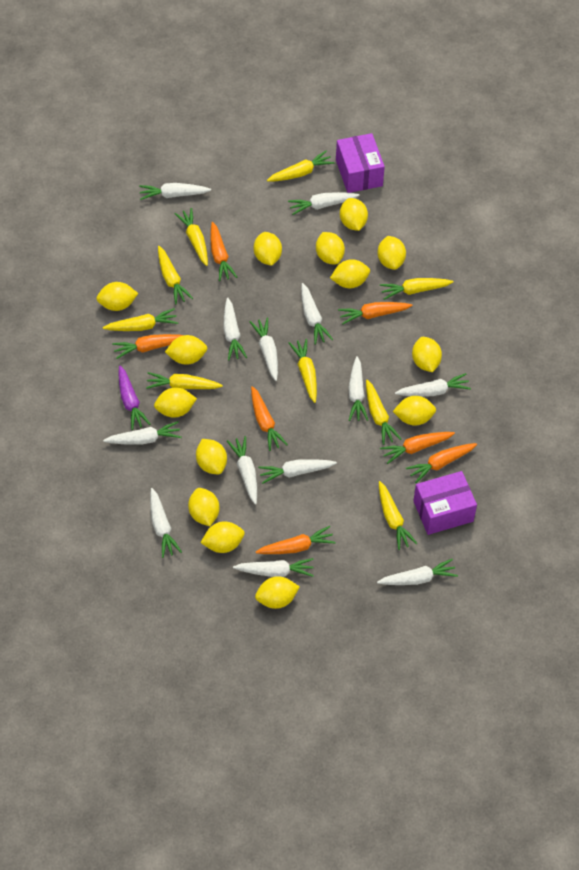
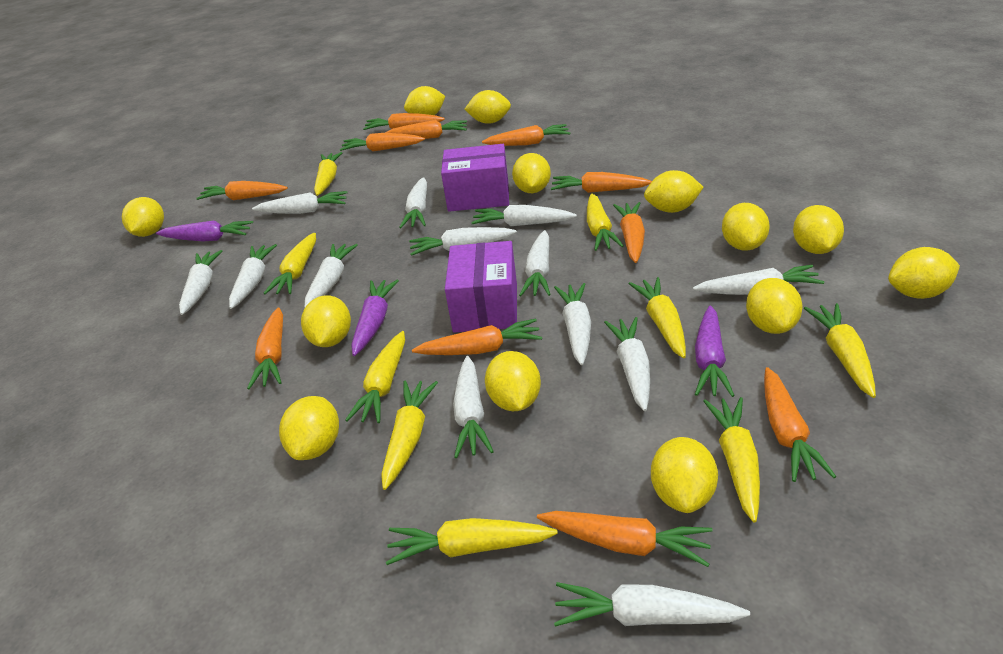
orange carrot: 7 -> 11
purple carrot: 1 -> 3
yellow lemon: 14 -> 13

